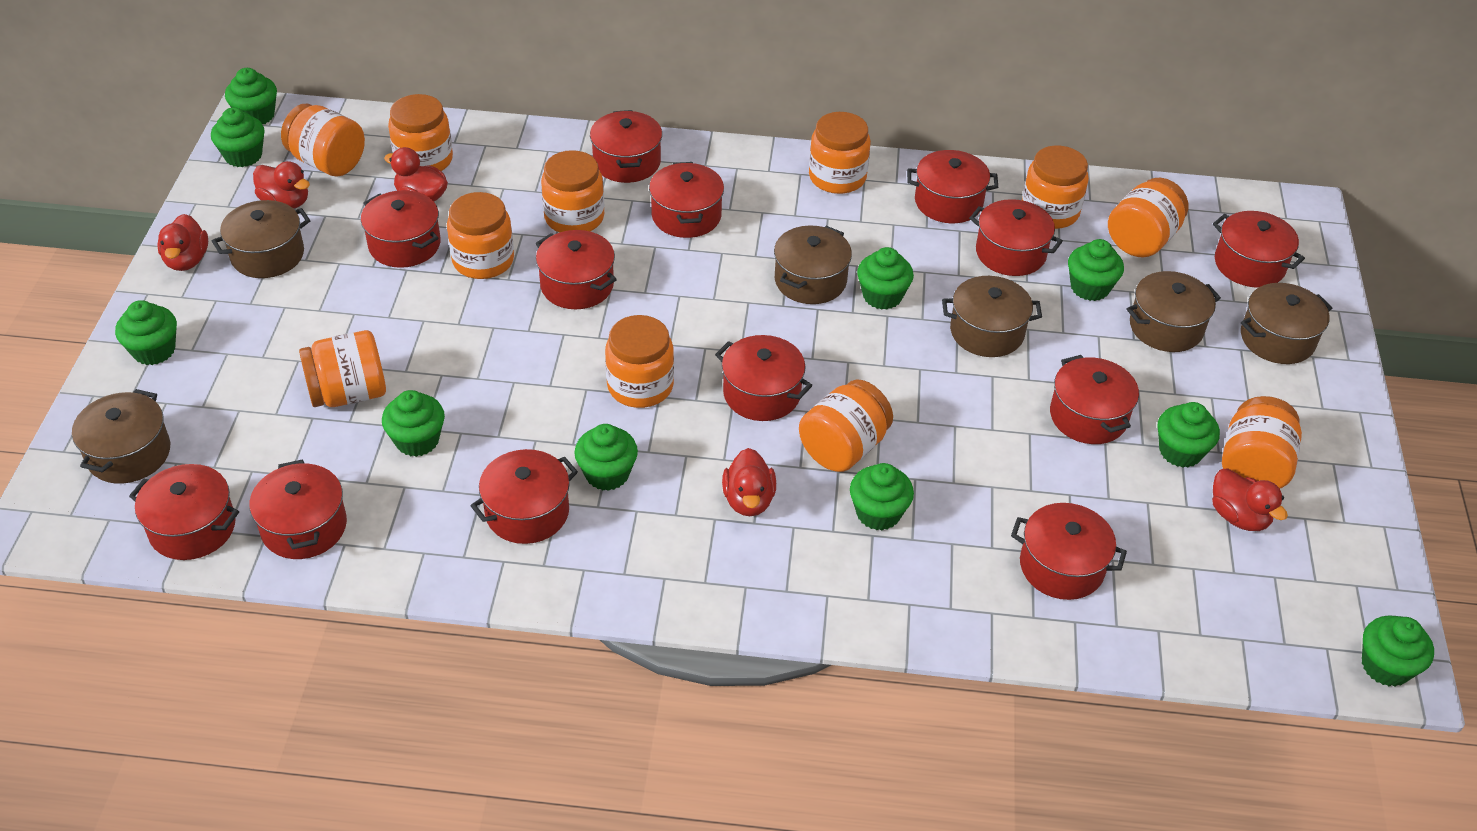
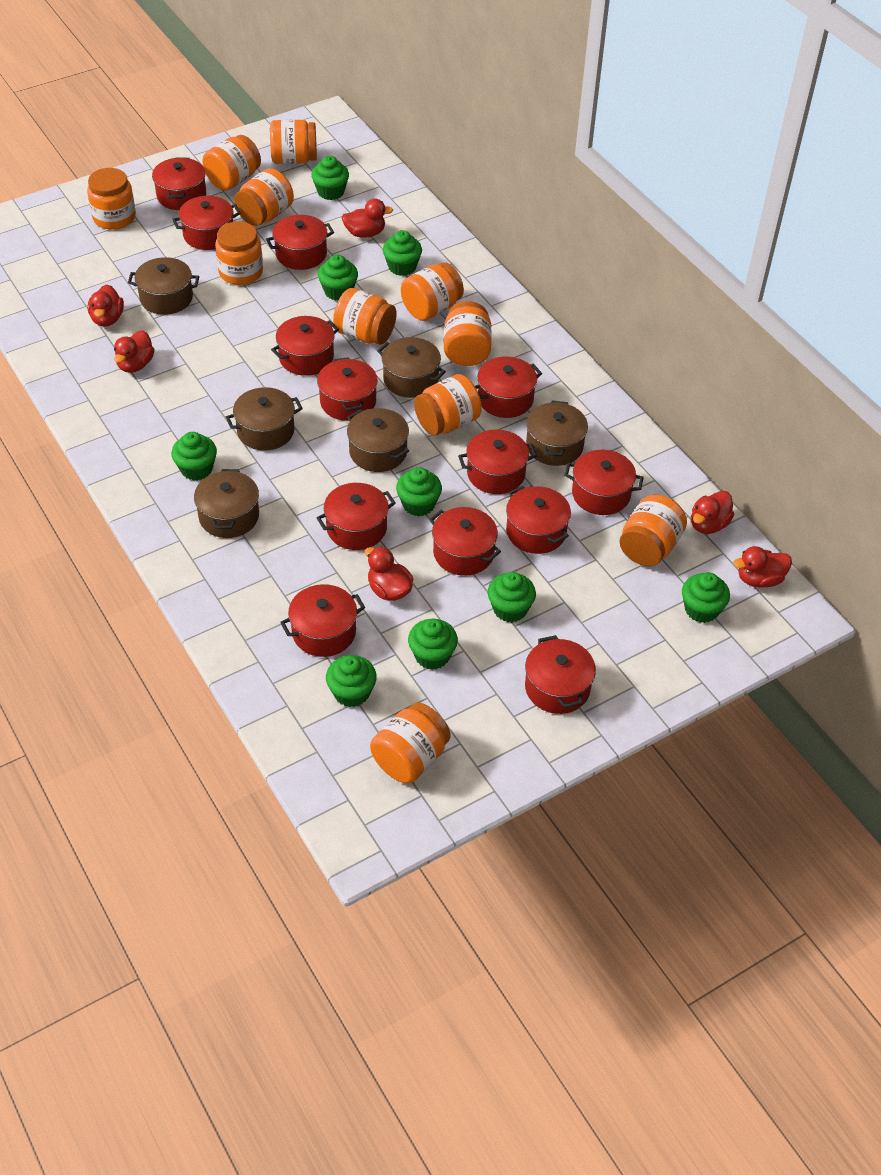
green cupcake: 10 -> 9
red duck: 5 -> 6

